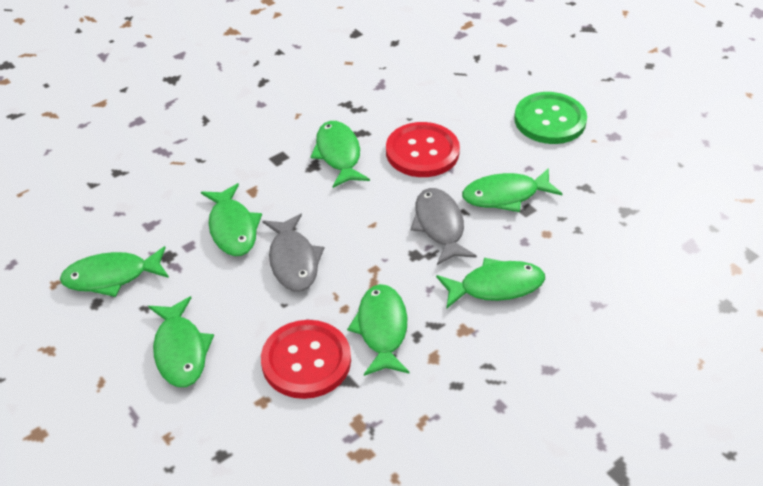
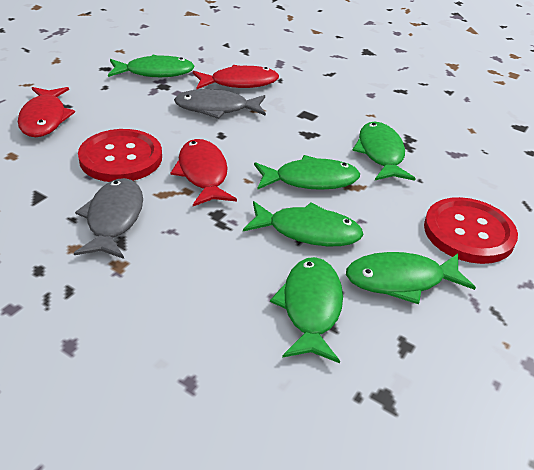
green button: 1 -> 0
green fish: 7 -> 6
red fish: 0 -> 3

